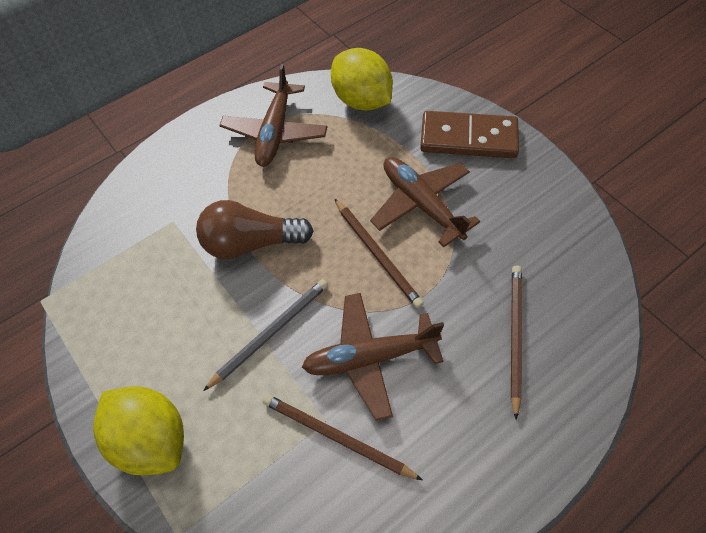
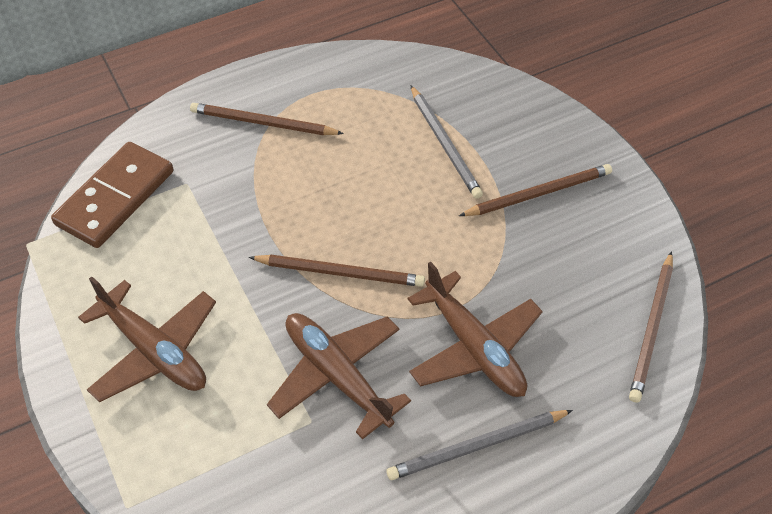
brown light bulb: 1 -> 0
brown pencil: 3 -> 4
grey pencil: 1 -> 2
yellow lemon: 2 -> 0

